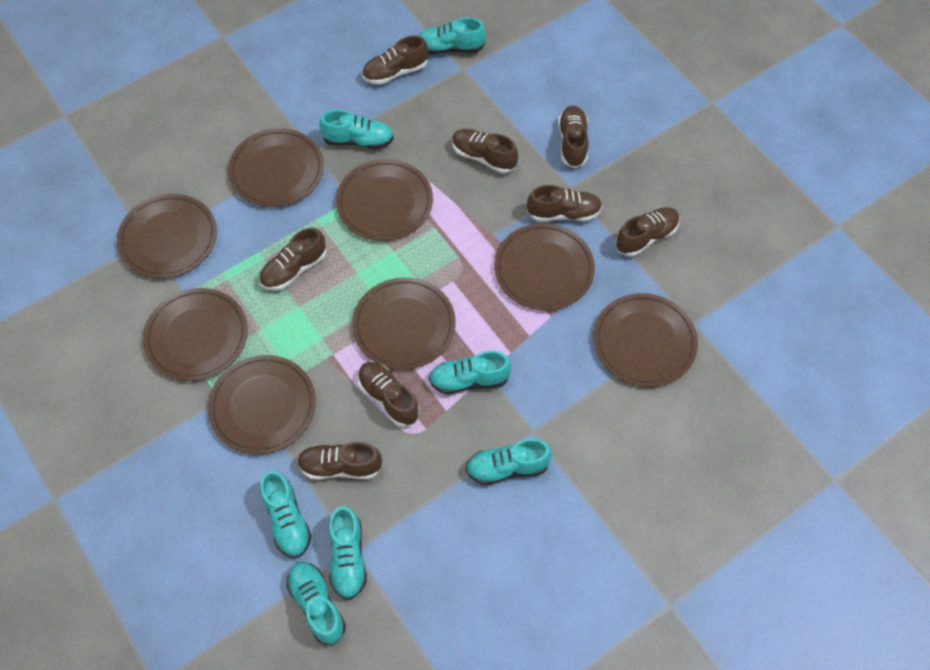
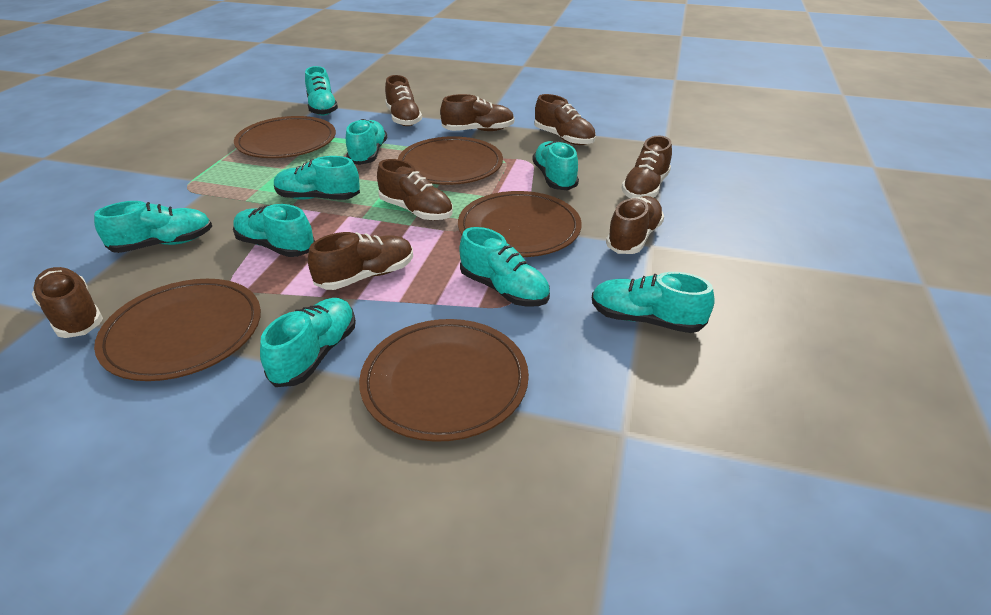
brown plate: 8 -> 5
turquoise shoe: 7 -> 9

